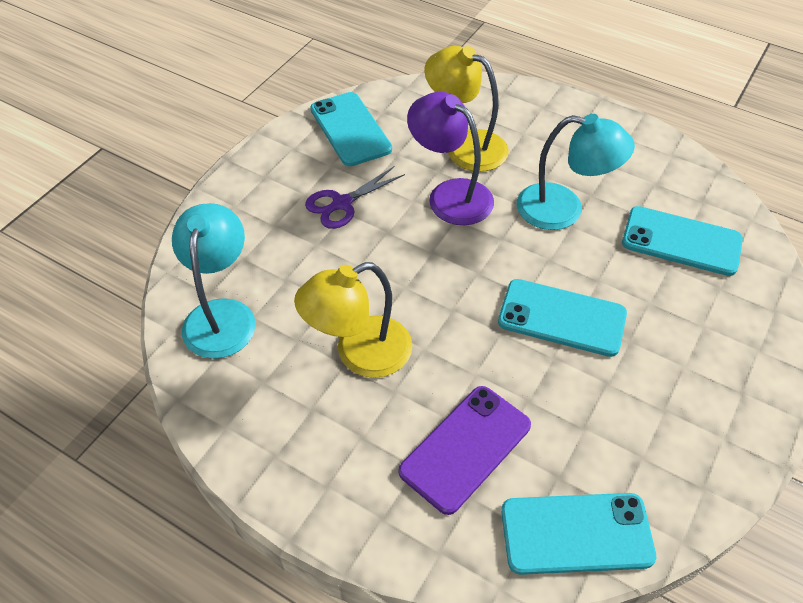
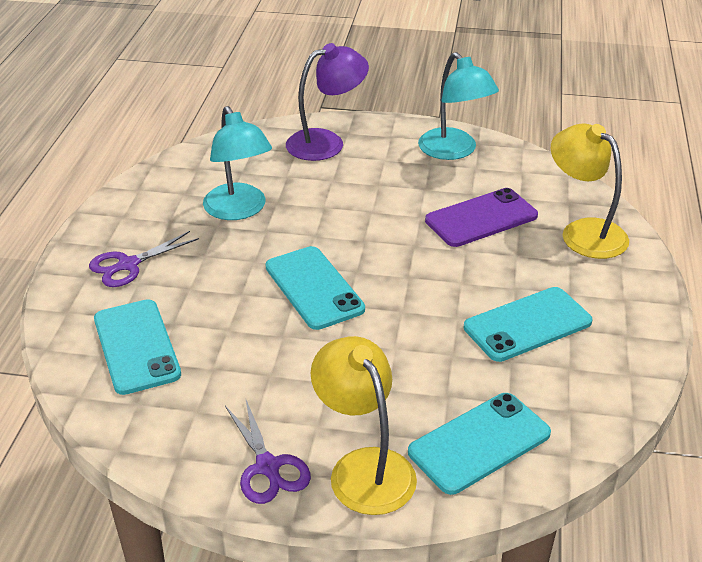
purple scissors: 1 -> 2

